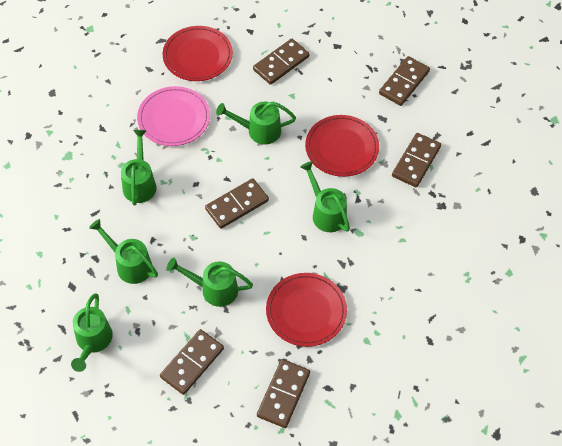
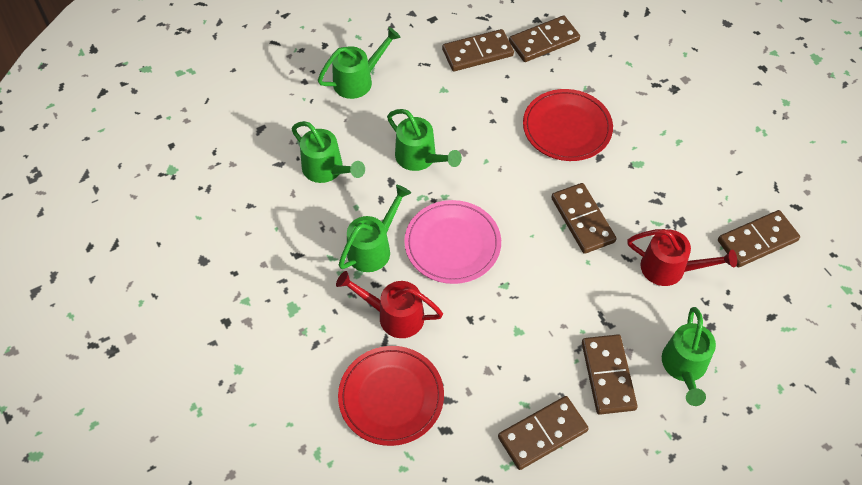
green watering can: 6 -> 5
red plate: 3 -> 2
red watering can: 0 -> 2

